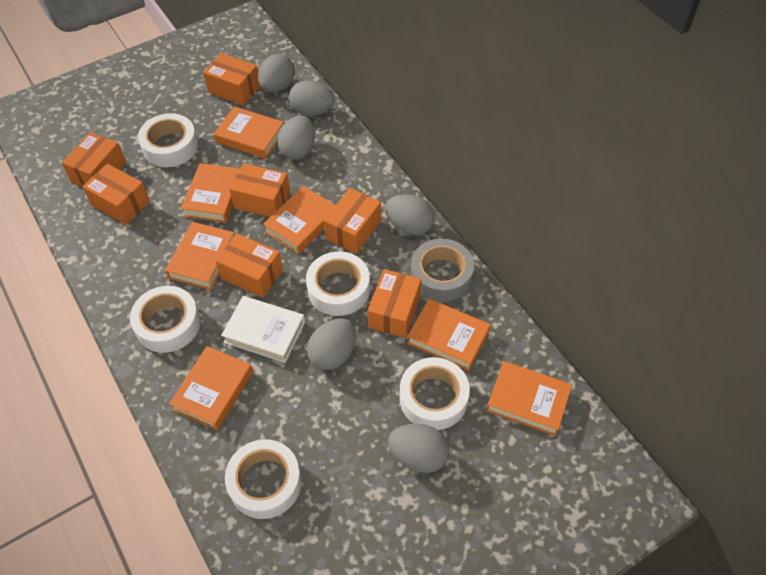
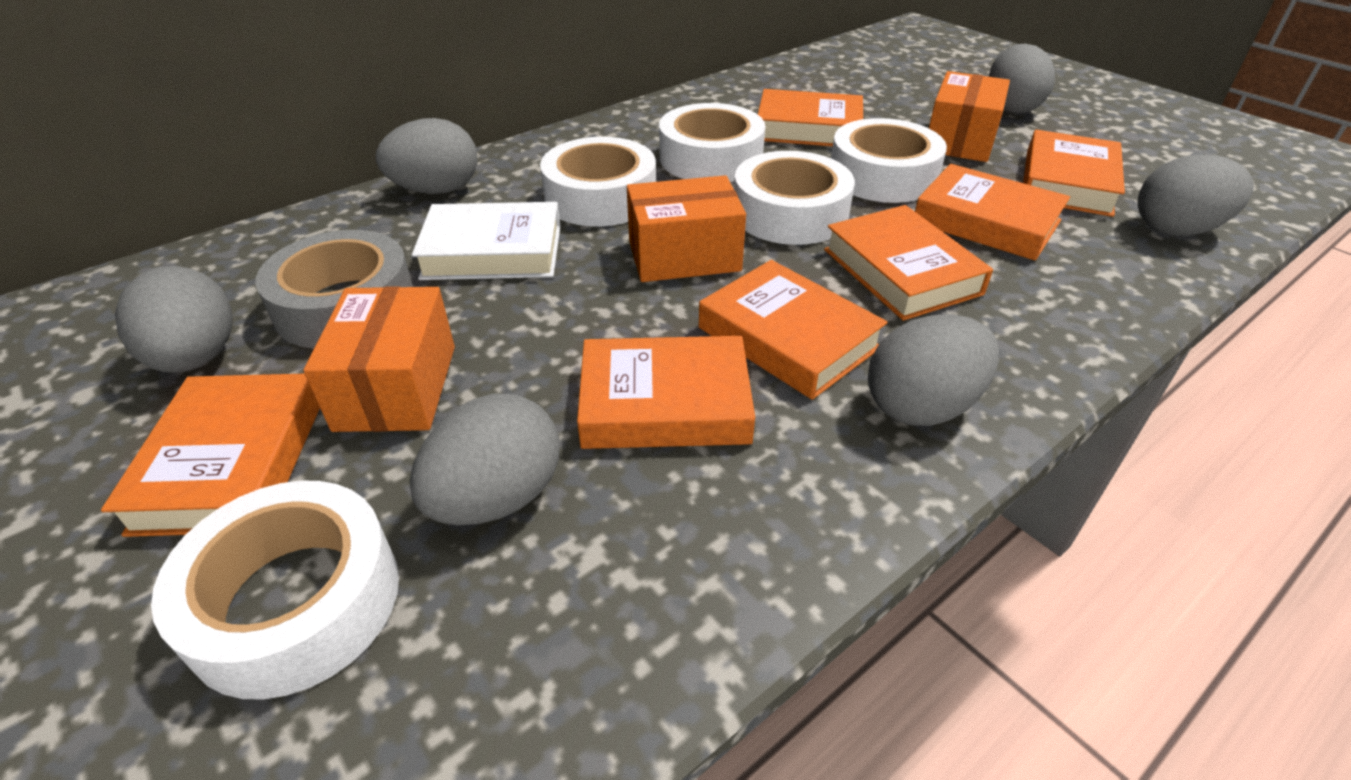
orange box: 7 -> 3

